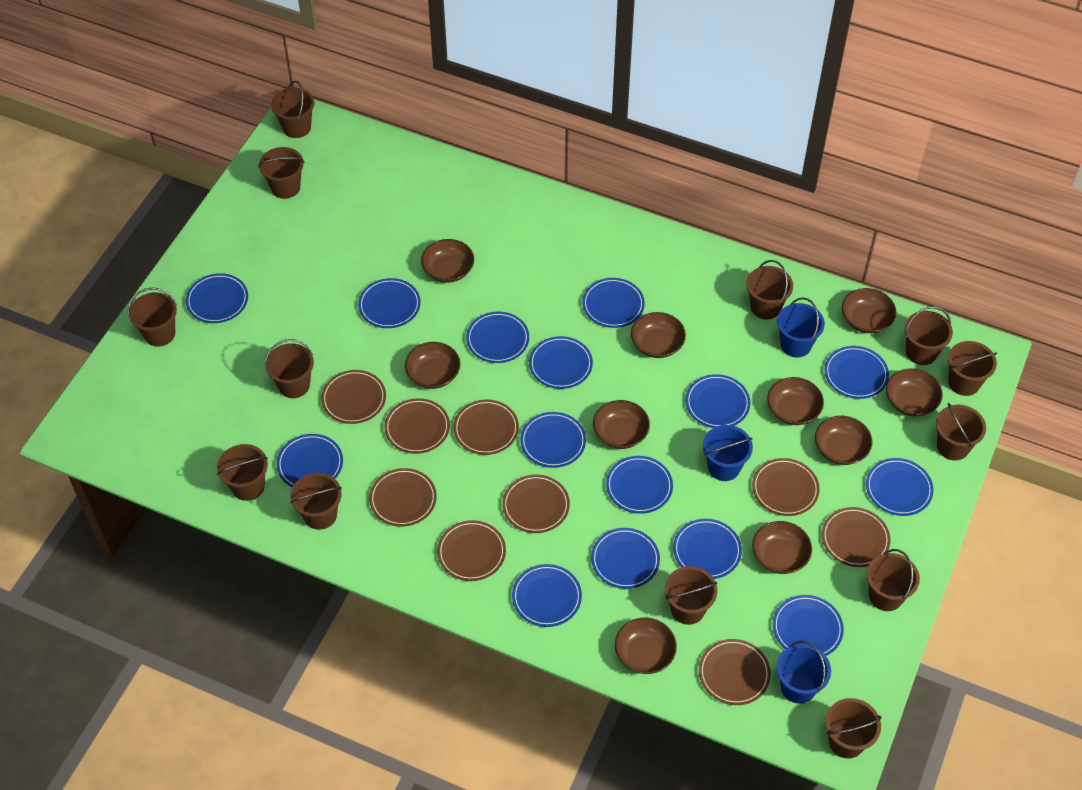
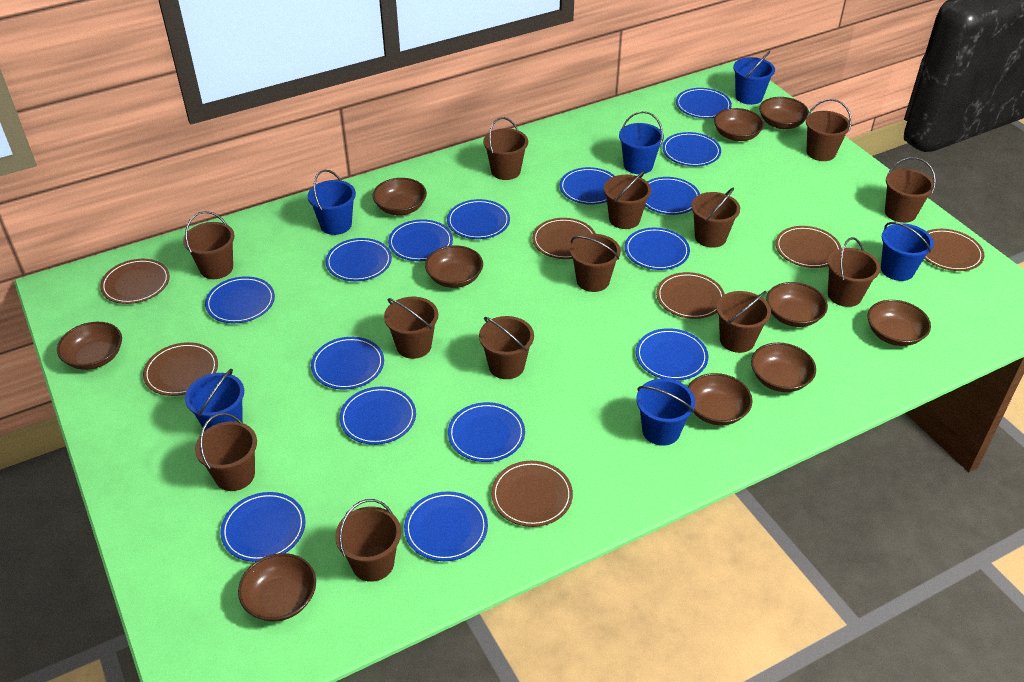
blue bucket: 3 -> 6
brown plate: 9 -> 7

